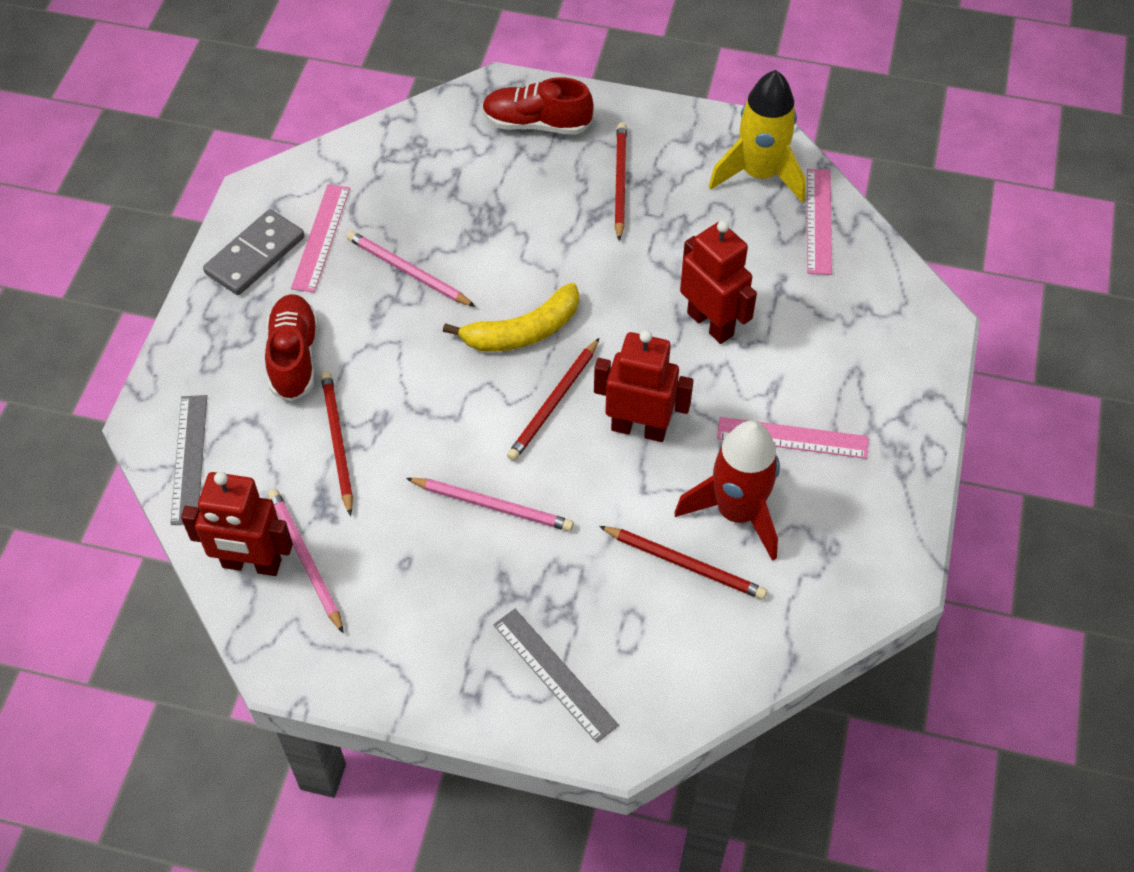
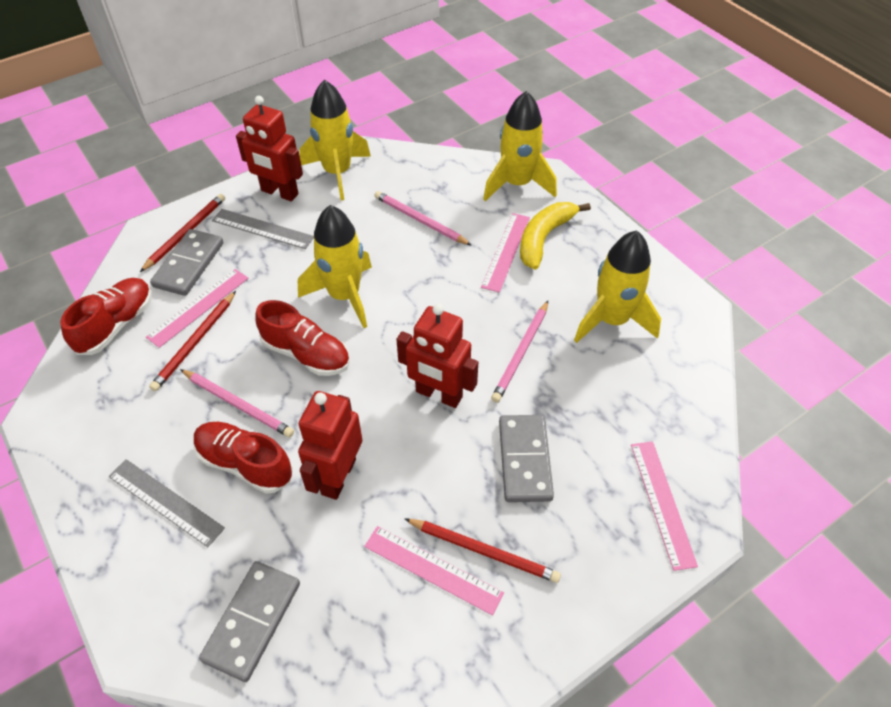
grey domino: 1 -> 3
pink ruler: 3 -> 4
red pencil: 4 -> 3
red rocket: 1 -> 0
red shoe: 2 -> 3
yellow rocket: 1 -> 4

